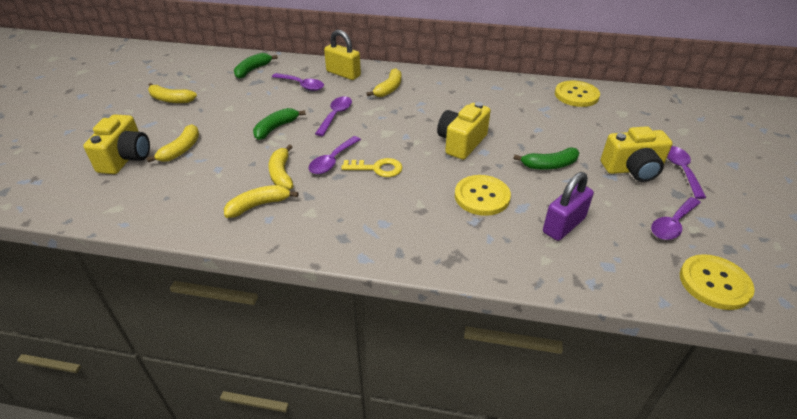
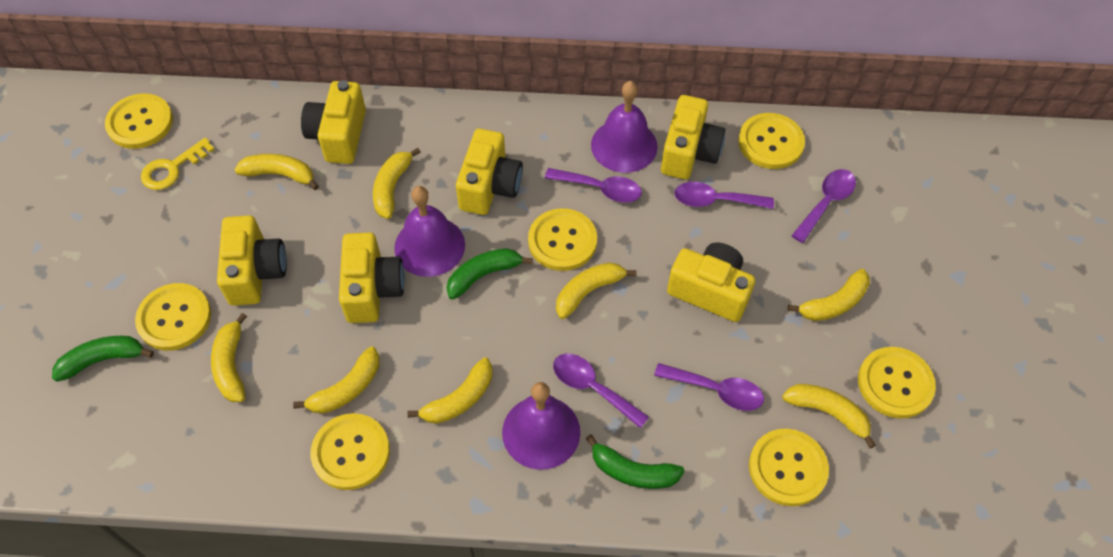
purple bell: 0 -> 3
purple padlock: 1 -> 0
yellow banana: 5 -> 8
yellow button: 3 -> 7
yellow camera: 3 -> 6
yellow padlock: 1 -> 0

